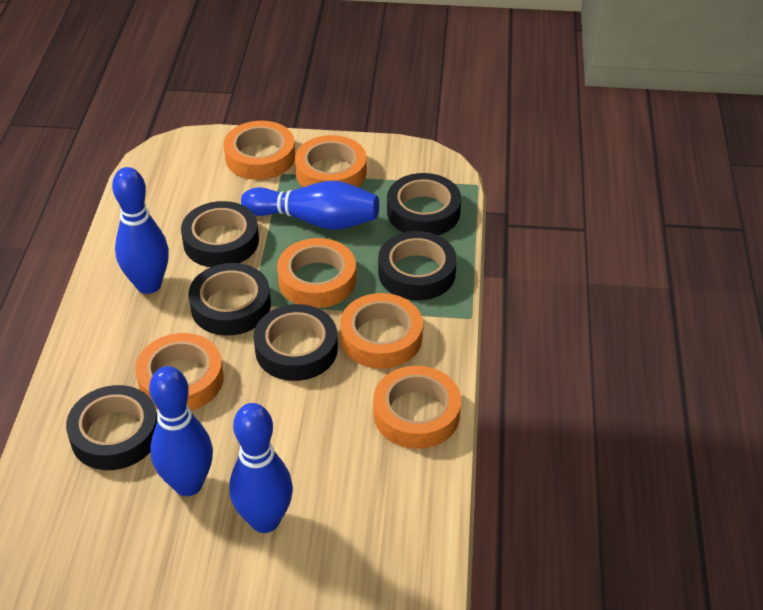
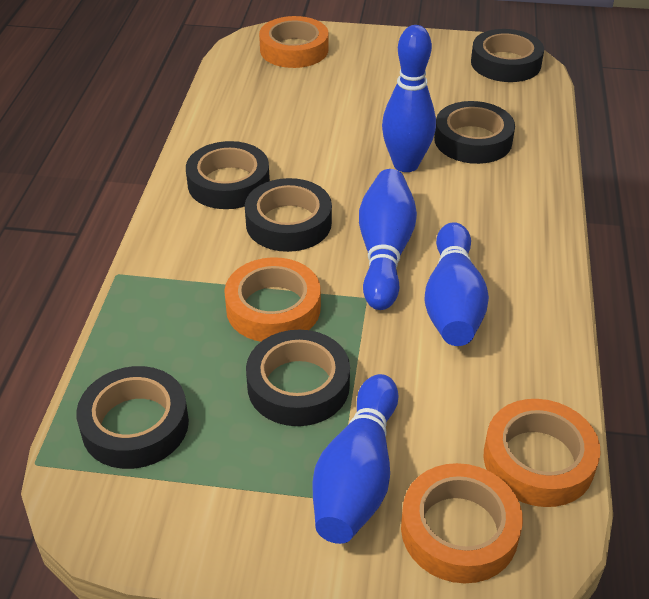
orange tape: 6 -> 4

